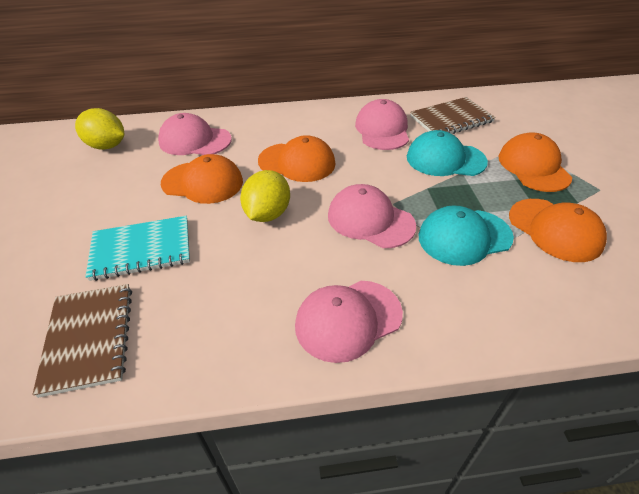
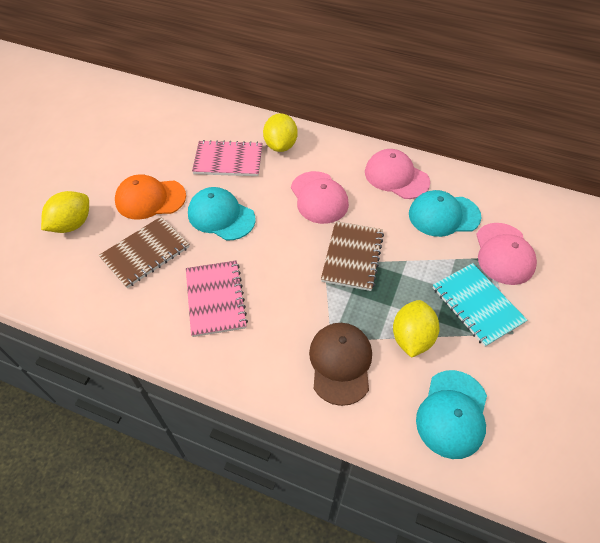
brown cap: 0 -> 1
orange cap: 4 -> 1
pink cap: 4 -> 3
pink notebook: 0 -> 2
turquoise cap: 2 -> 3
yellow lemon: 2 -> 3

